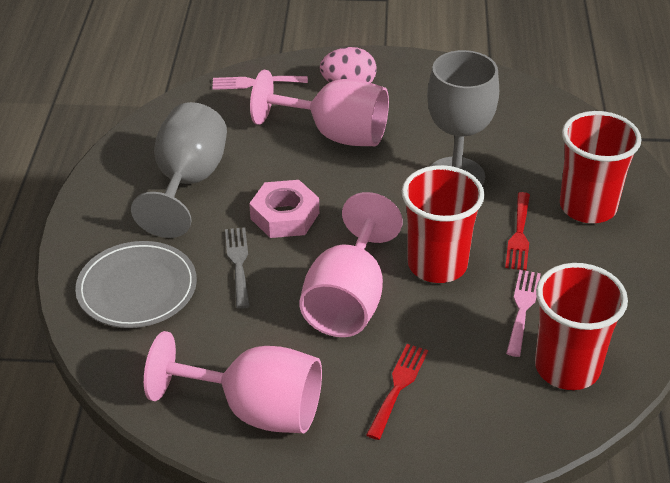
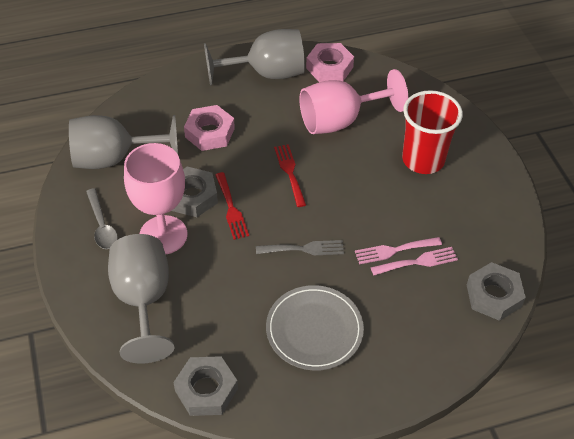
grey goblet: 2 -> 3
grey nut: 0 -> 3
grey spoon: 0 -> 1
pink egg: 1 -> 0
pink goblet: 3 -> 2
pink nut: 1 -> 2
red cup: 3 -> 1

